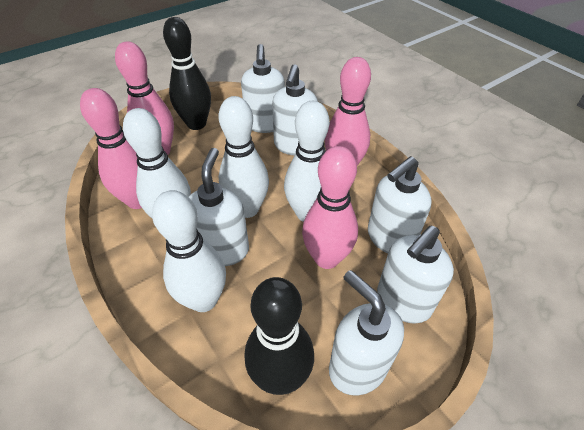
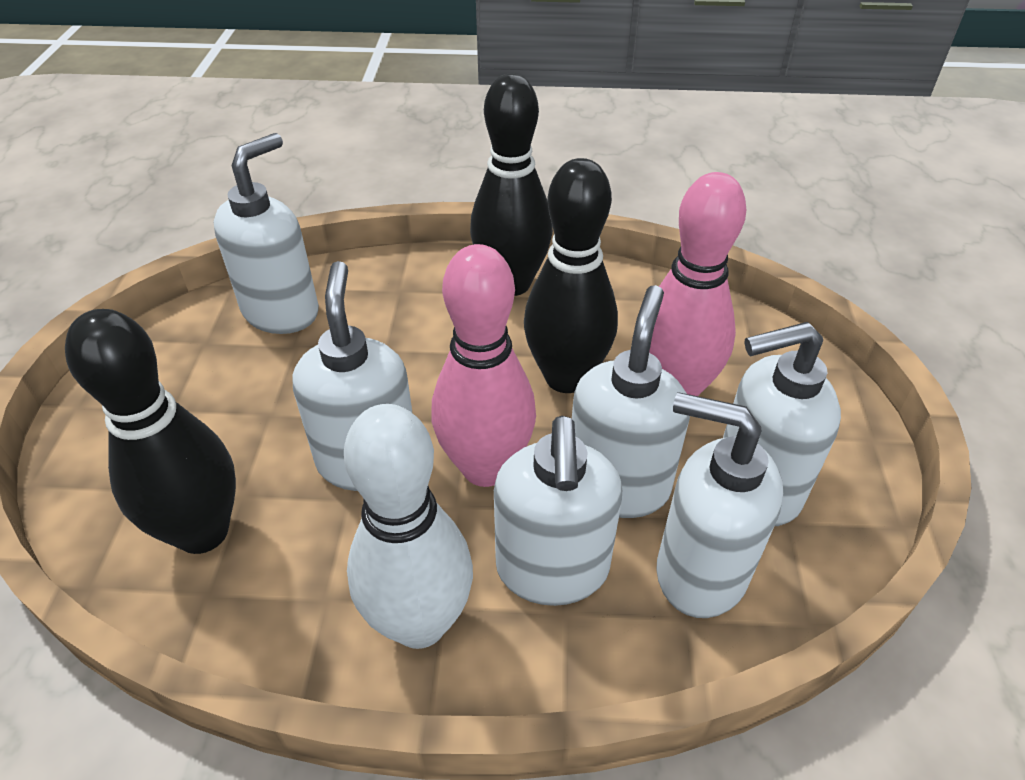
black bowling pin: 2 -> 3
pink bowling pin: 4 -> 2
white bowling pin: 4 -> 1

